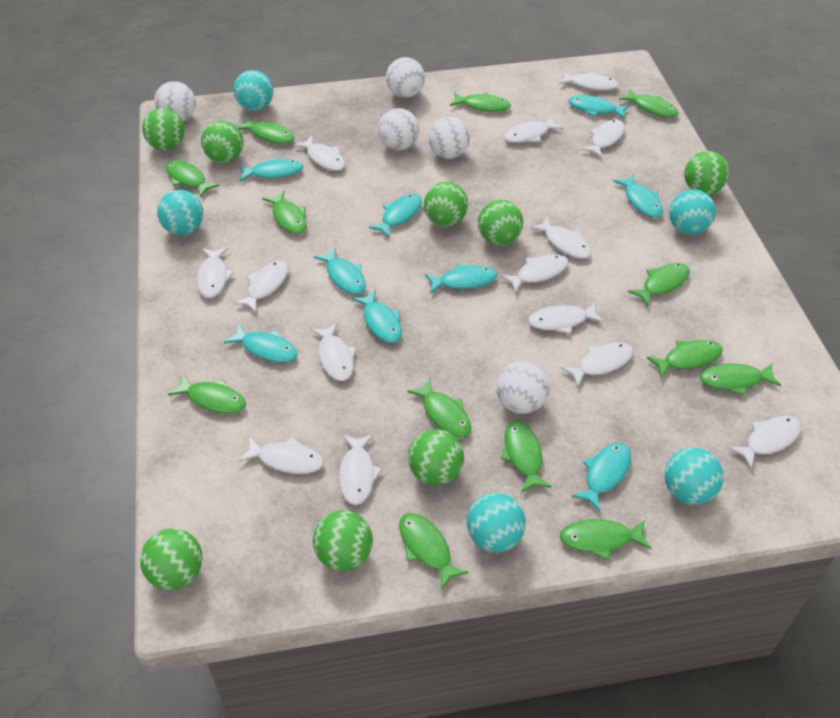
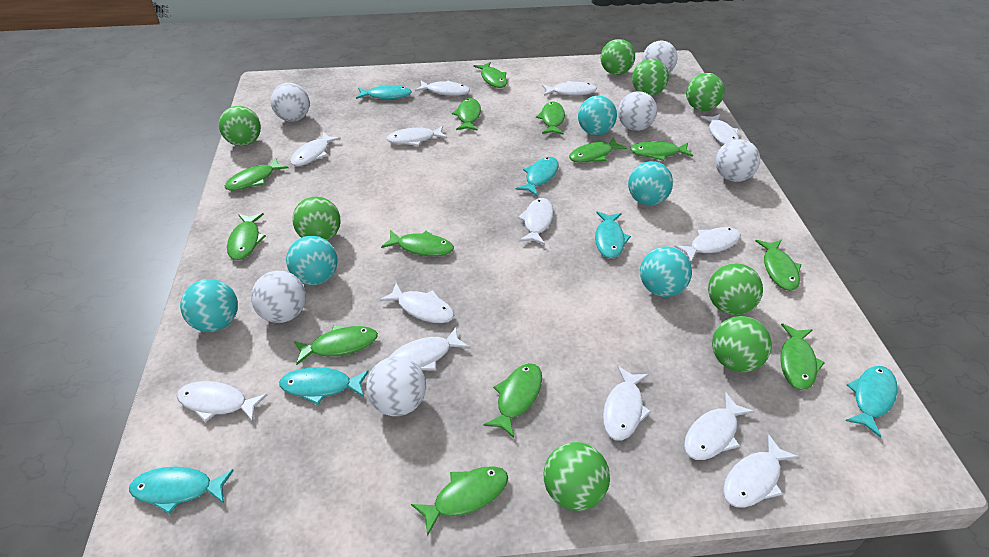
turquoise fish: 9 -> 6
white ball: 5 -> 6
white fish: 14 -> 13

